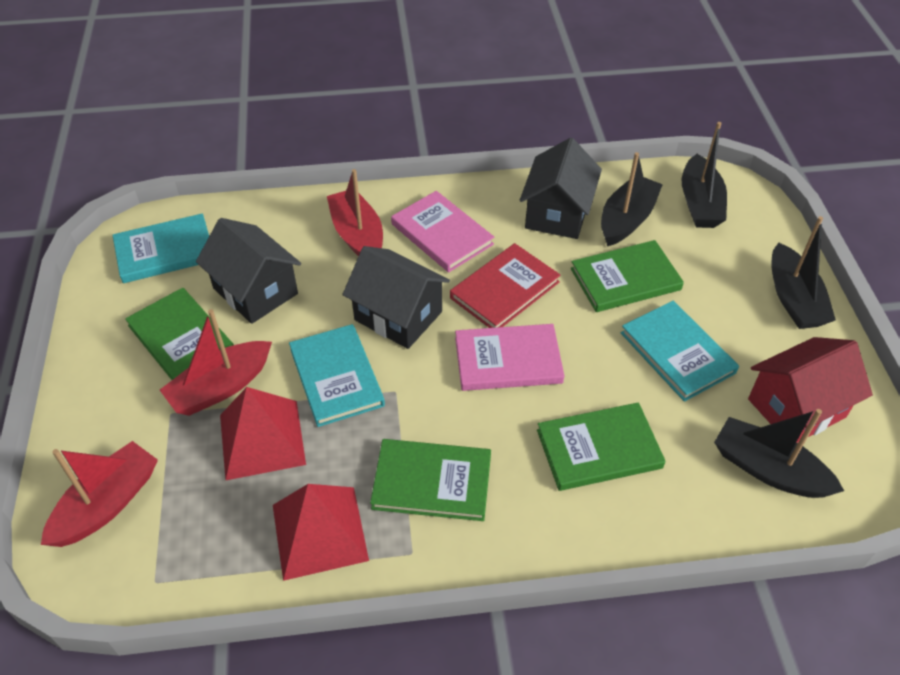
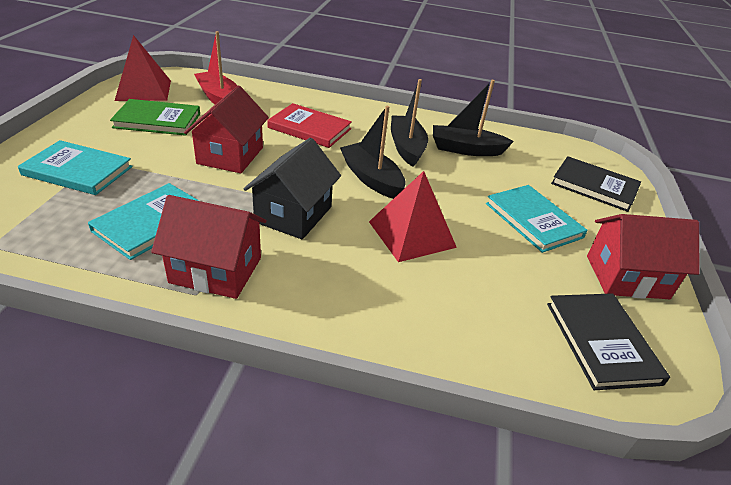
black boat: 4 -> 3
black book: 0 -> 2
black house: 3 -> 1
green book: 4 -> 1
pink book: 2 -> 0
red boat: 3 -> 1
red house: 1 -> 3

